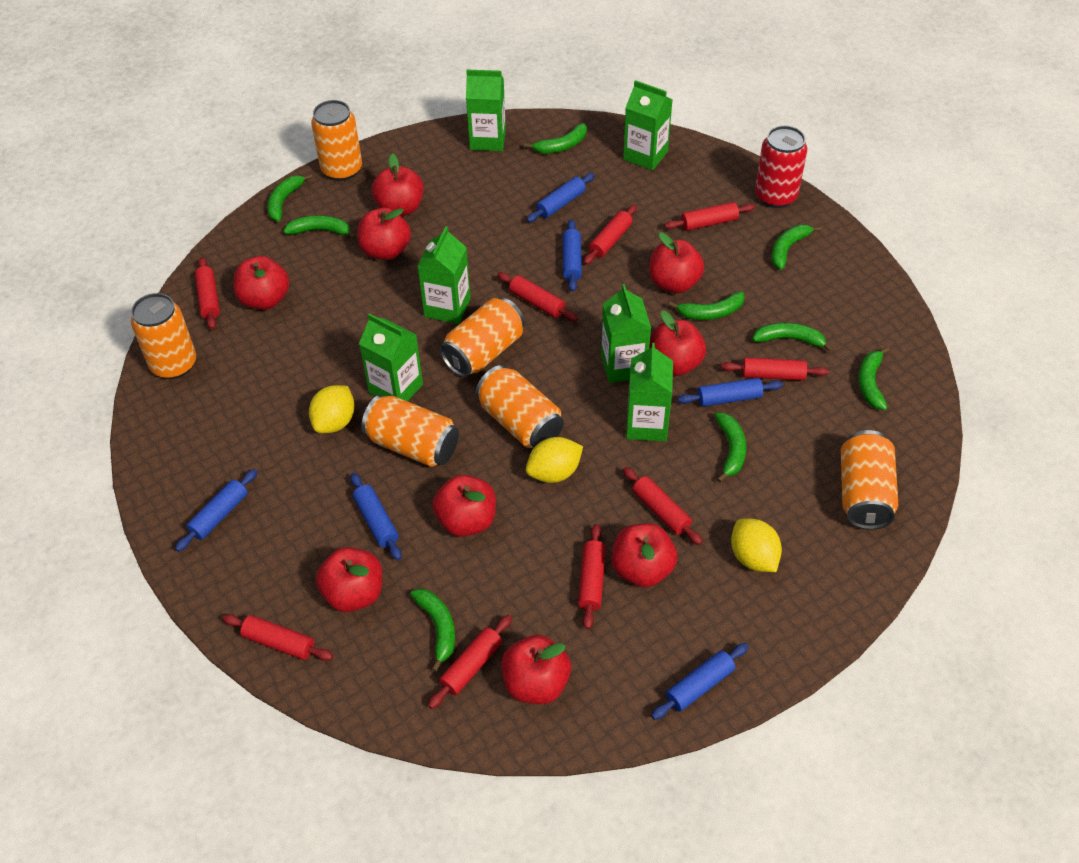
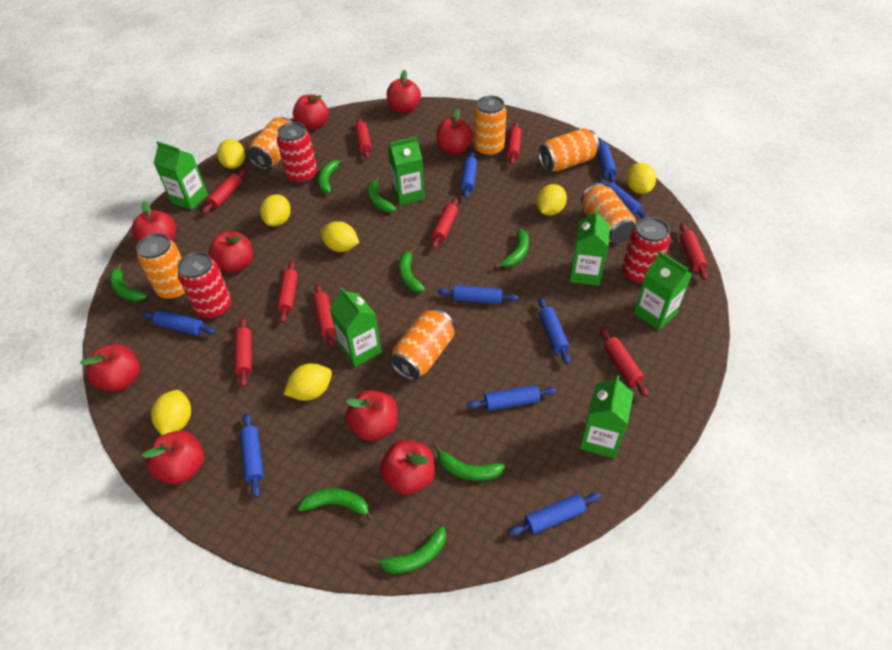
blue rolling pin: 6 -> 9
green banana: 9 -> 8
red can: 1 -> 3
yellow lemon: 3 -> 7

